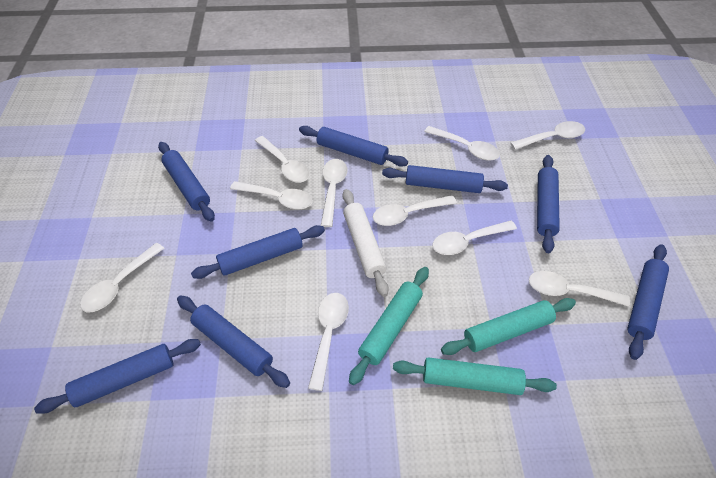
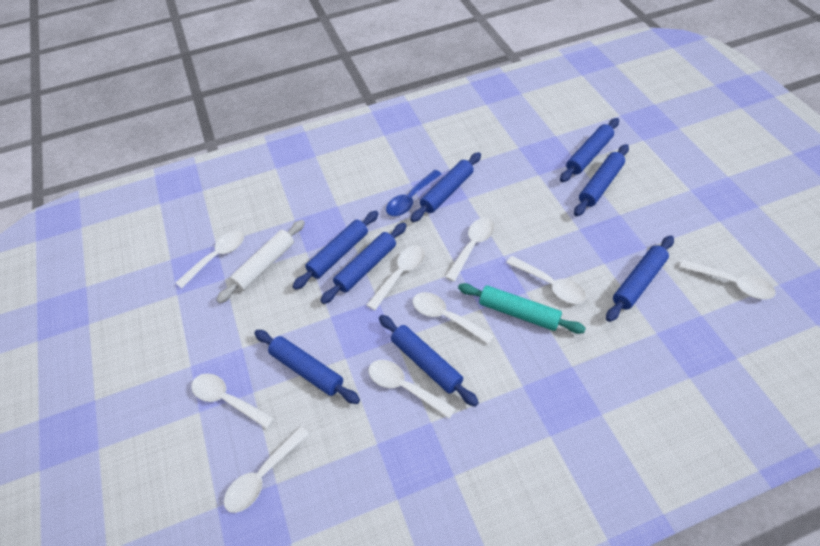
blue spoon: 0 -> 1
turquoise rolling pin: 3 -> 1
white spoon: 10 -> 9

